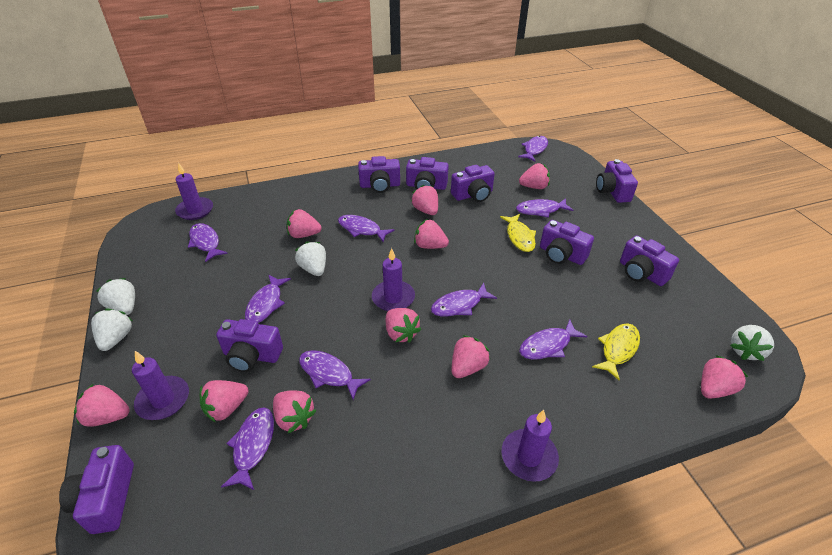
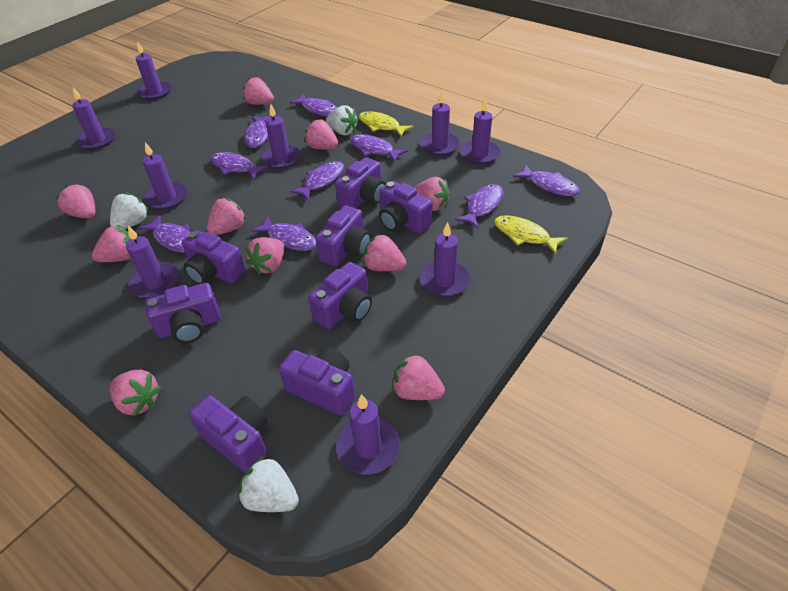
purple candle: 4 -> 9
white strawberry: 4 -> 3

